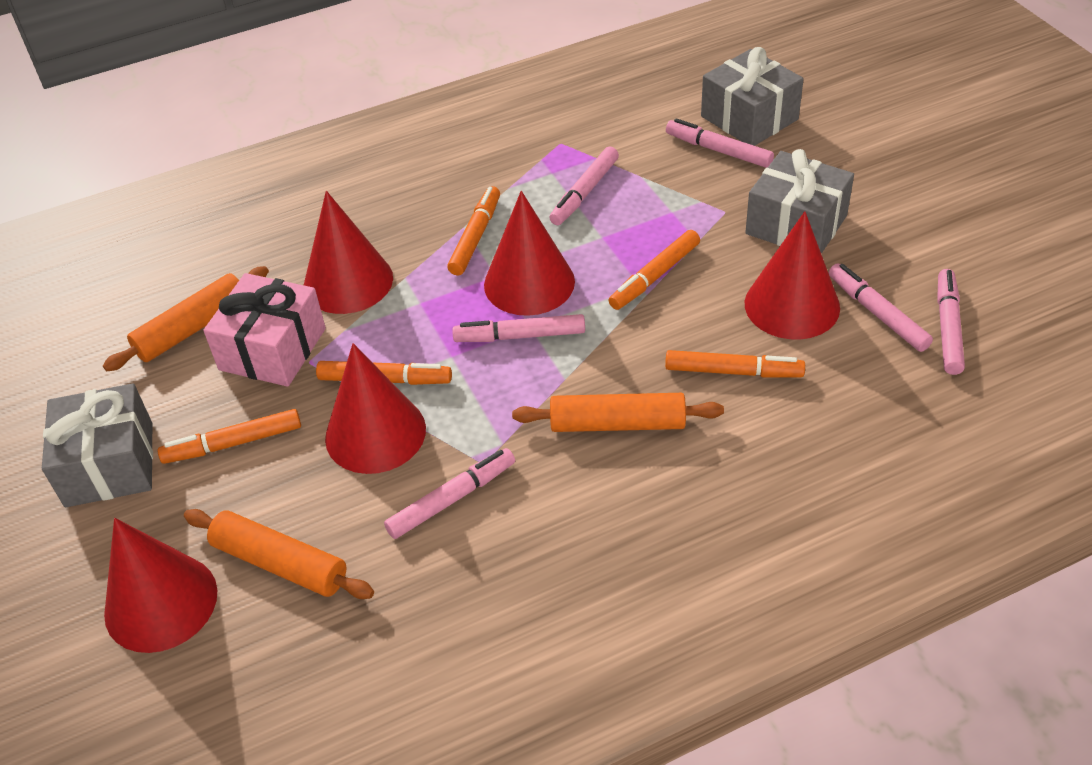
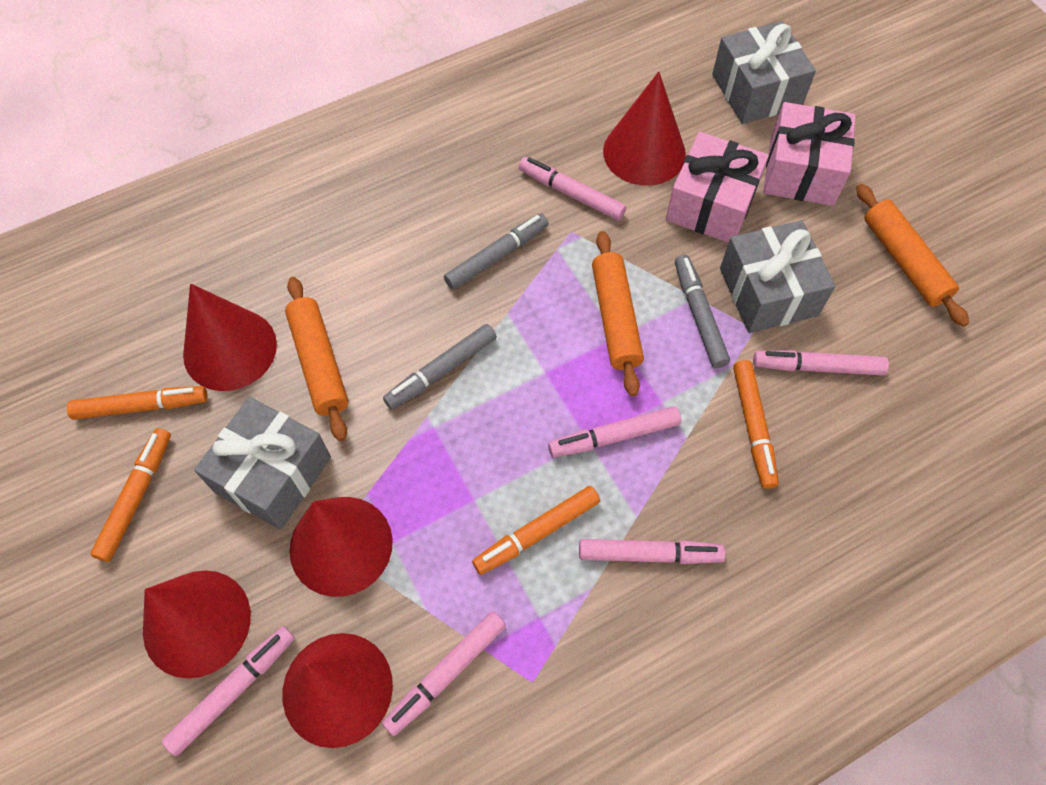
grey marker: 0 -> 3
orange marker: 5 -> 4
pink gift: 1 -> 2

